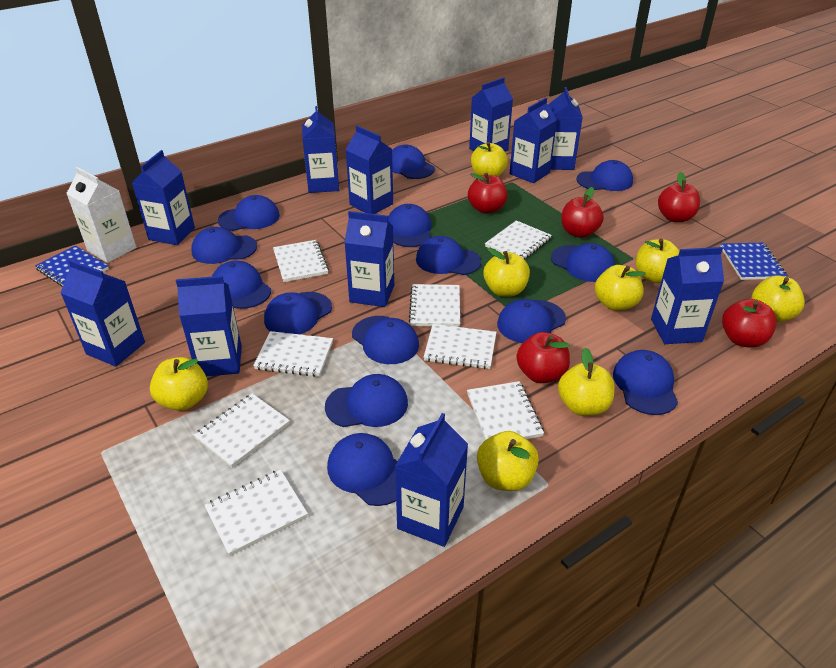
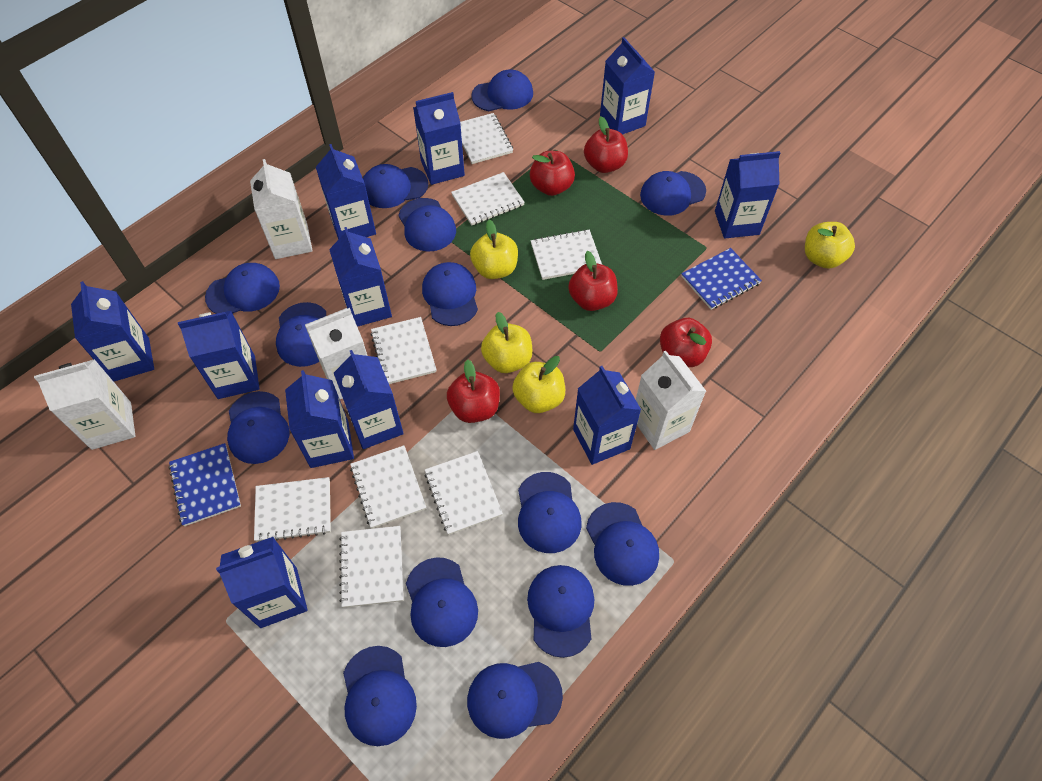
white carton: 1 -> 4
yellow apple: 8 -> 4

